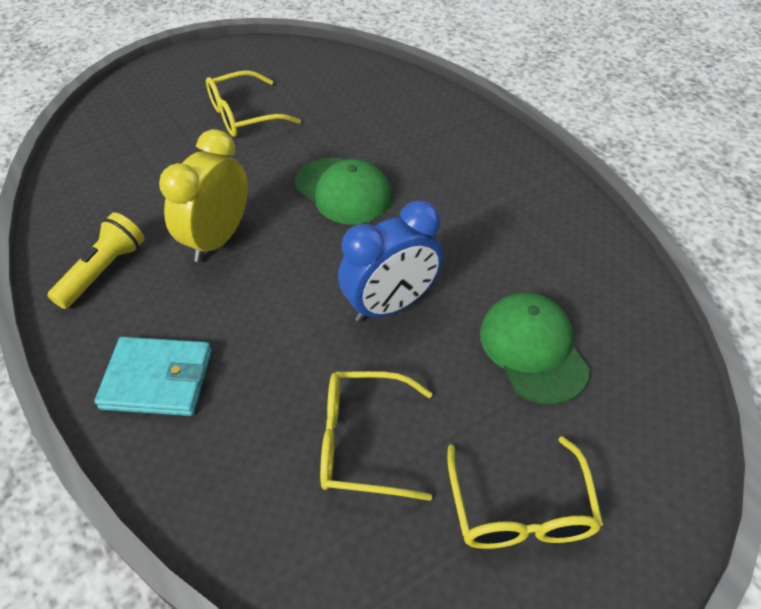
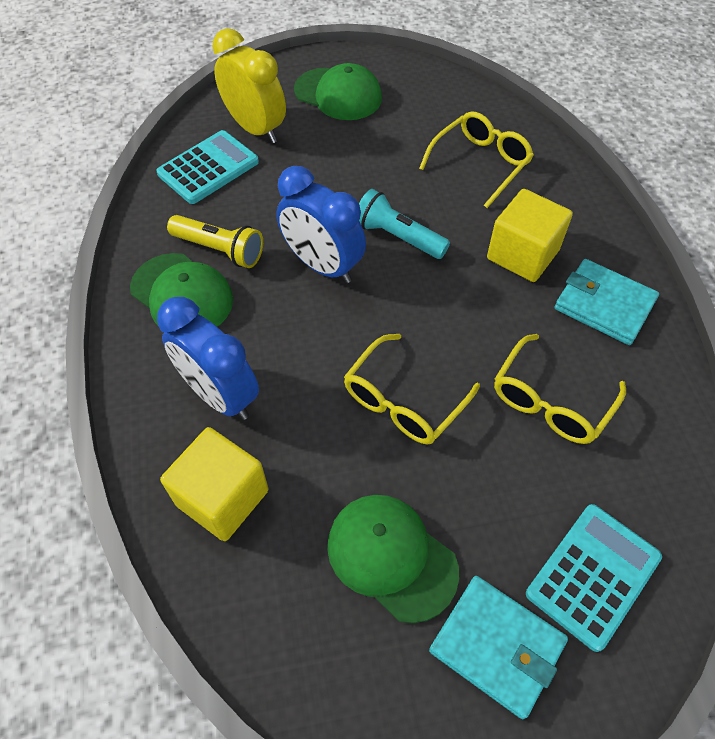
blue clock: 1 -> 2
green cap: 2 -> 3
turquoise calculator: 0 -> 2
turquoise flashlight: 0 -> 1
turquoise wallet: 1 -> 2
yellow cube: 0 -> 2

